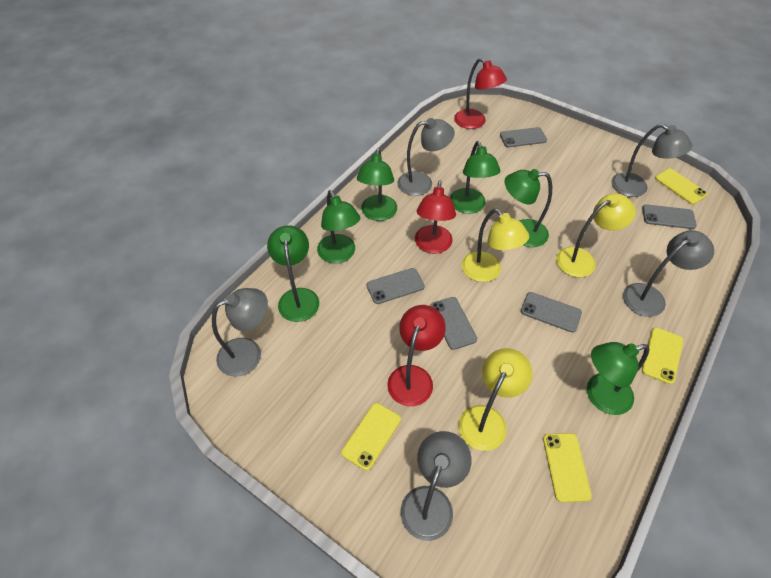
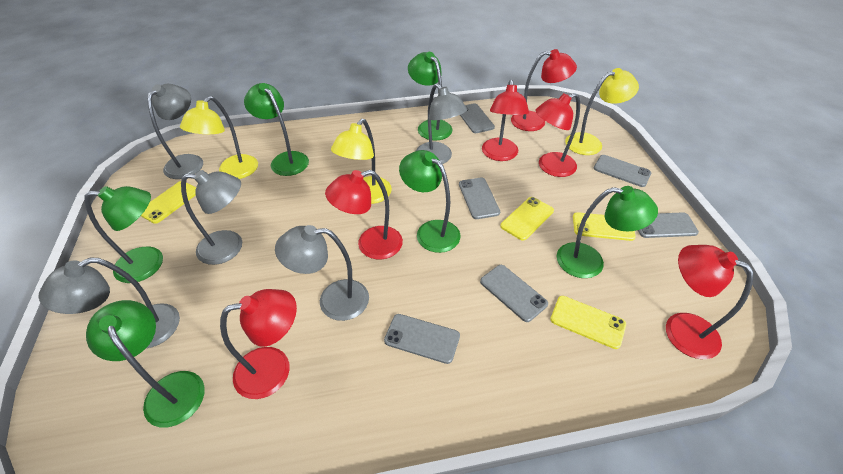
grey phone: 5 -> 6
red lamp: 3 -> 6

